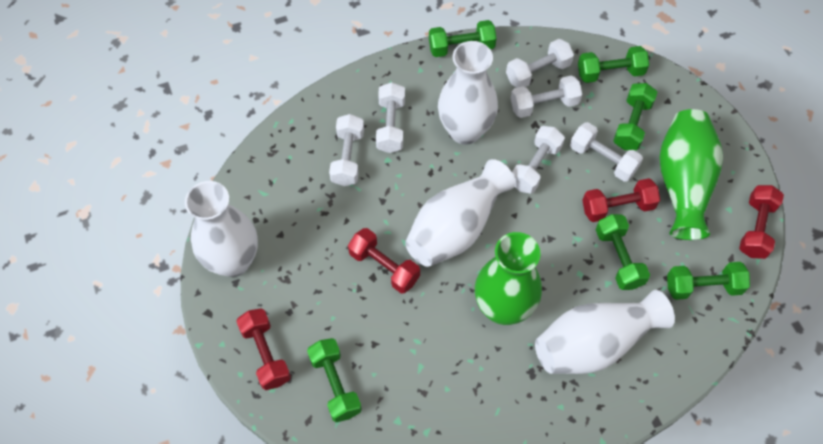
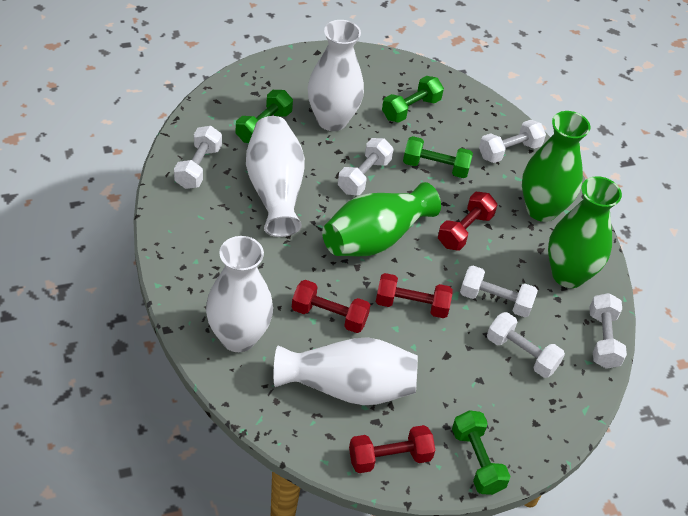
green dumbbell: 6 -> 4
green vase: 2 -> 3

